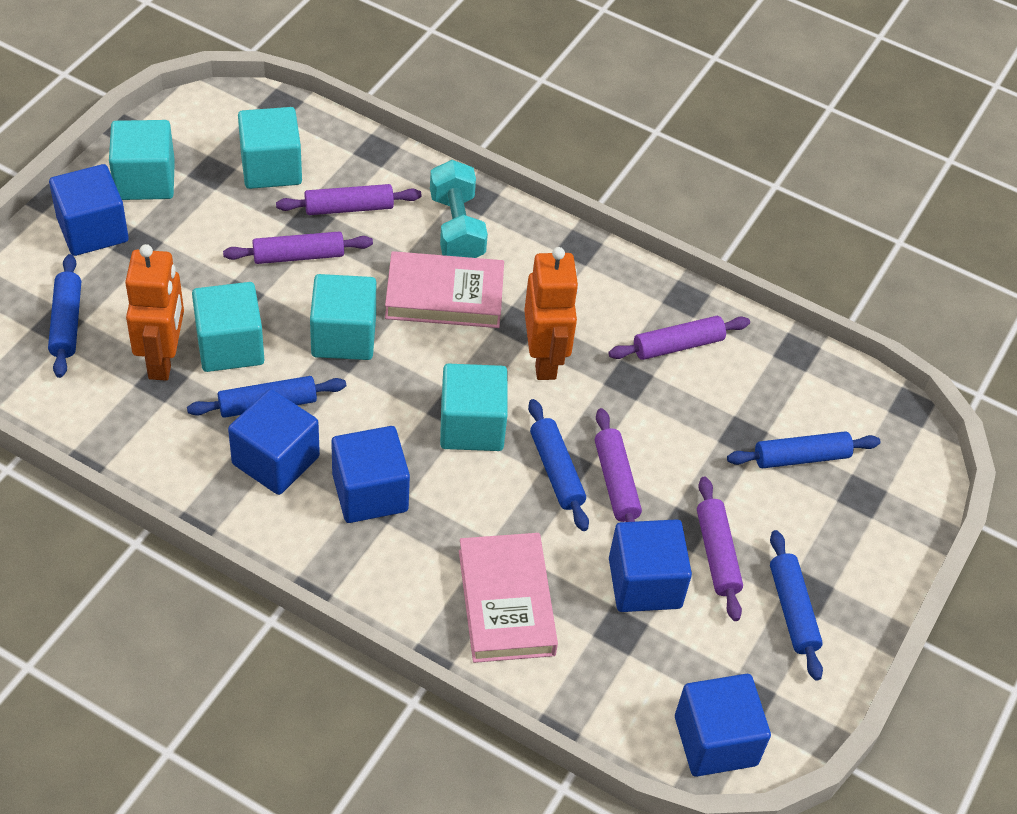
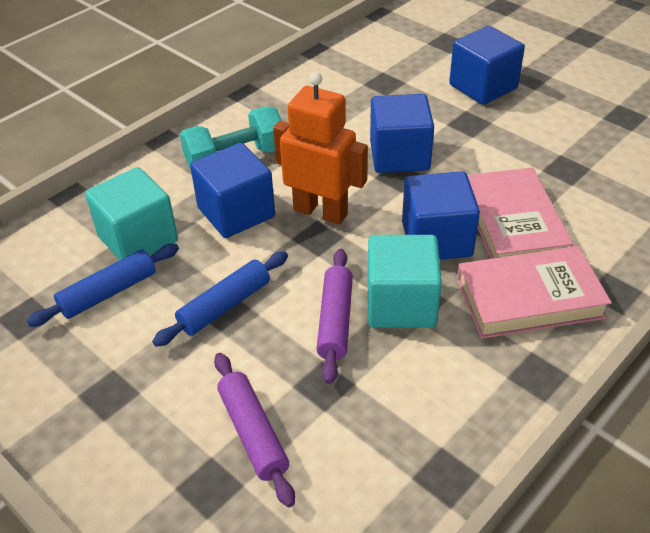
blue cube: 5 -> 4
blue rolling pin: 5 -> 2
orange robot: 2 -> 1
purple rolling pin: 5 -> 2
turquoise cube: 5 -> 2

